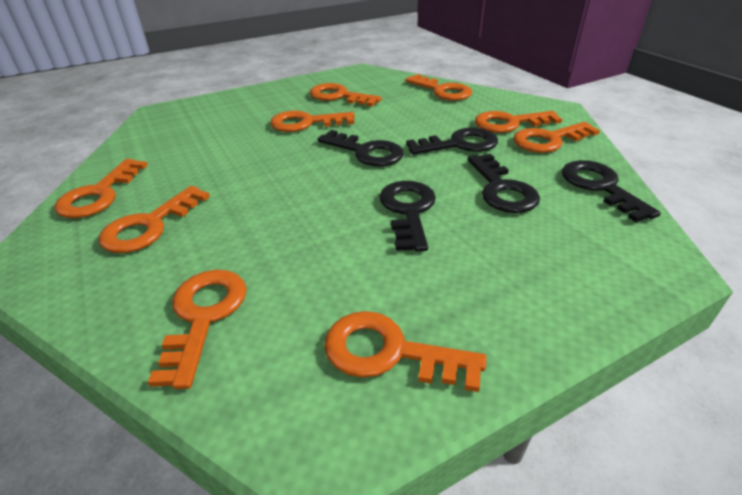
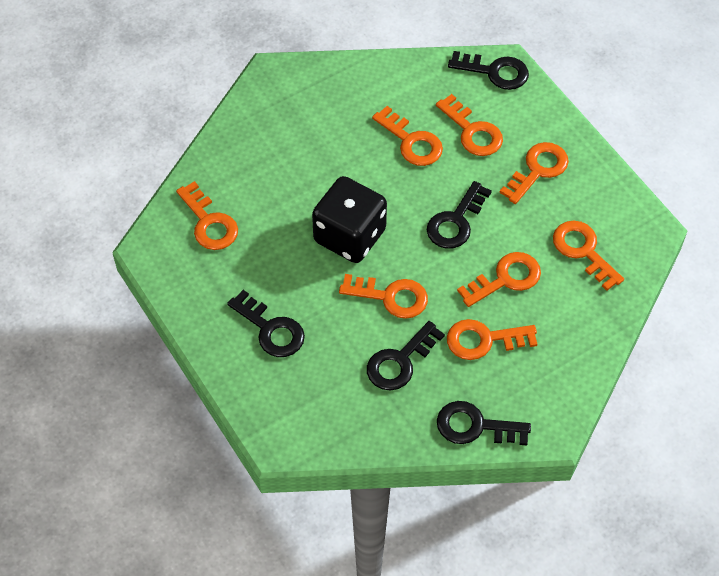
black dice: 0 -> 1
orange key: 9 -> 8

